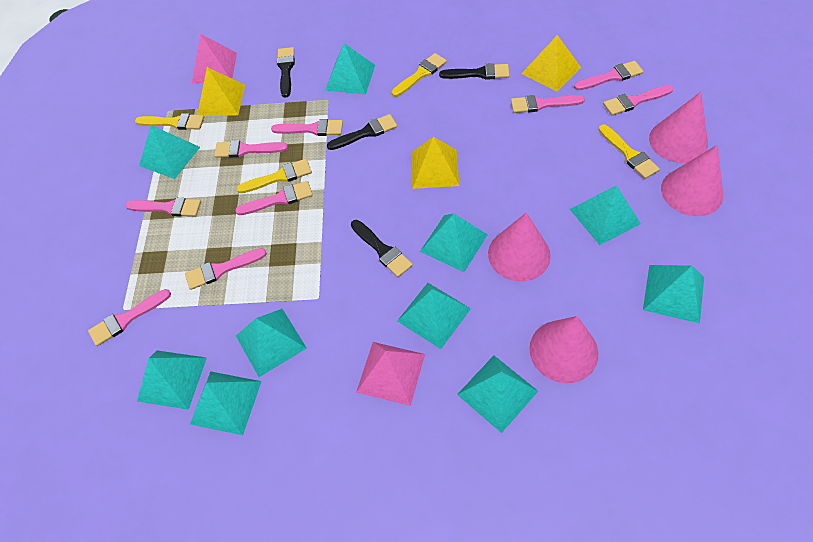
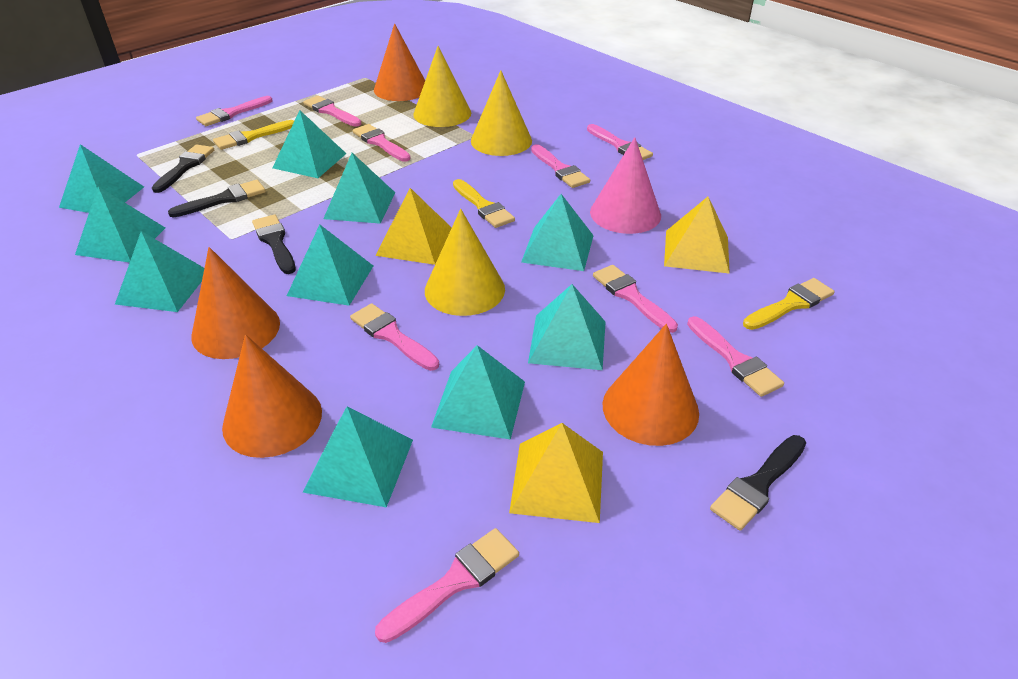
orange cone: 0 -> 4
pink cone: 4 -> 1
pink pyramid: 2 -> 0
yellow brush: 4 -> 3
yellow cone: 0 -> 3

